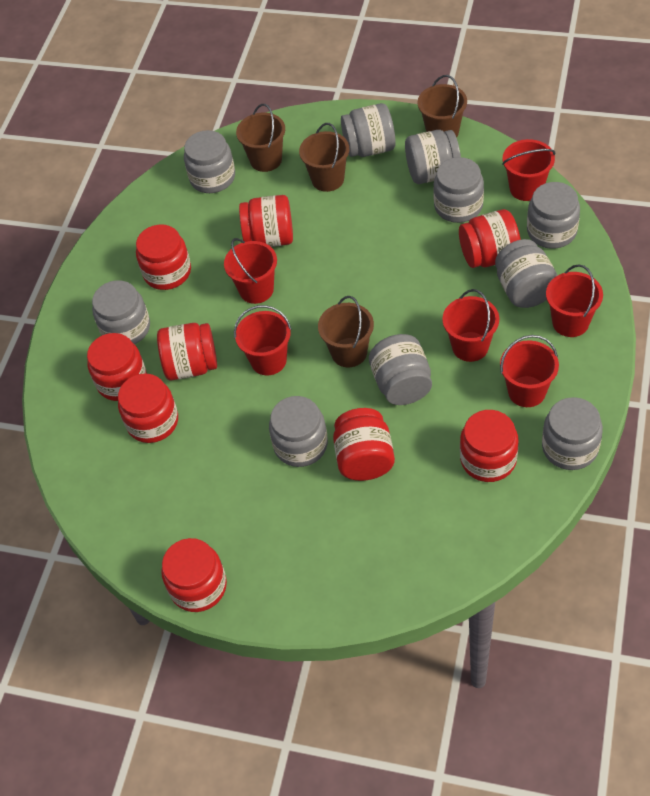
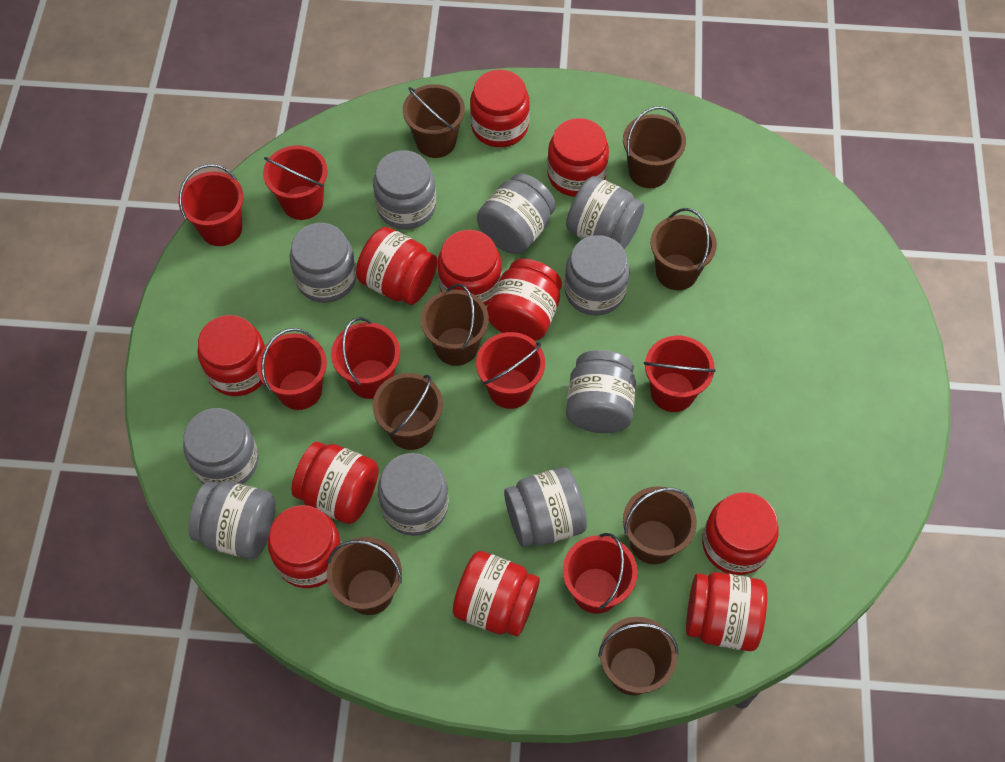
brown bucket: 4 -> 8
red bucket: 6 -> 7
red jar: 9 -> 11

